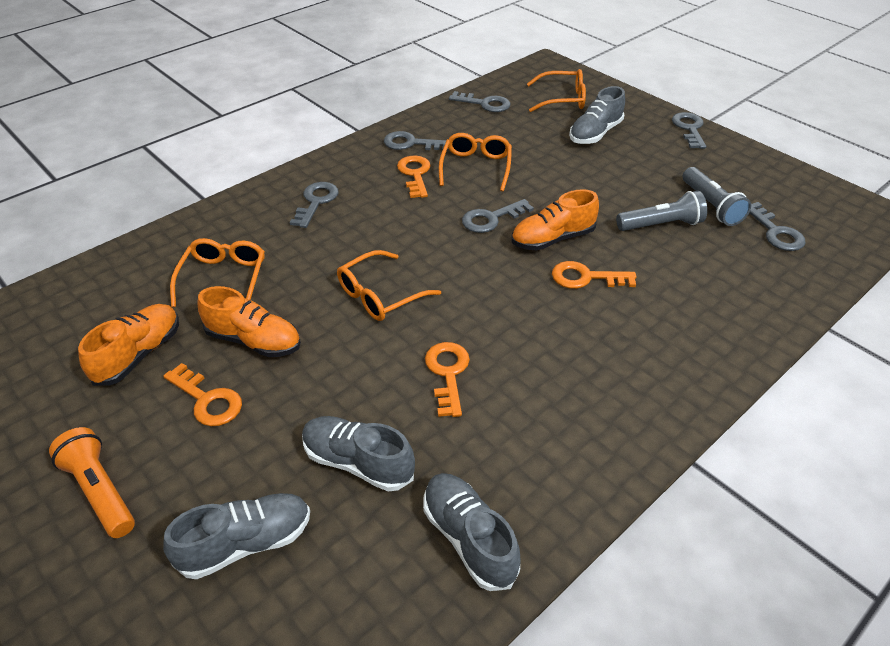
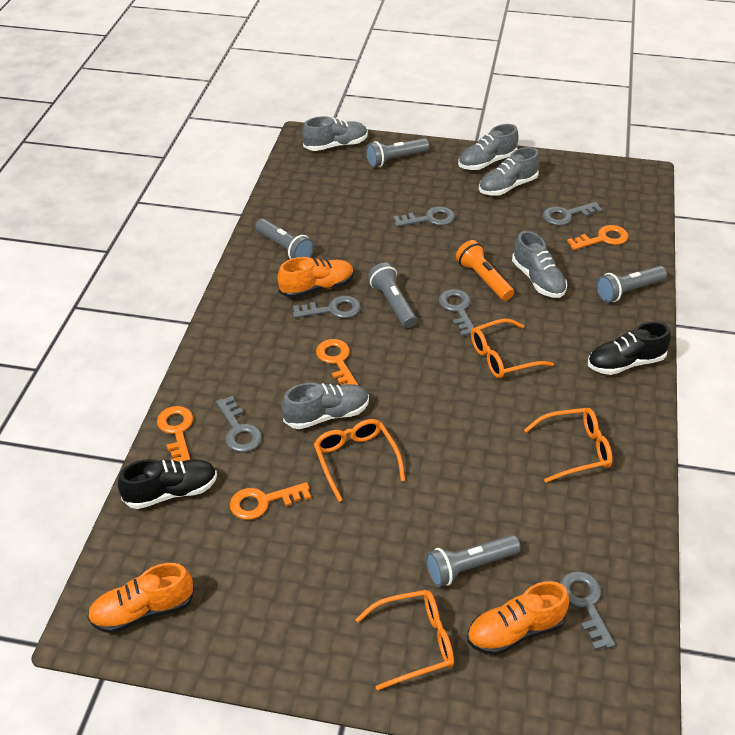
black shoe: 0 -> 2
grey flashlight: 2 -> 5
grey shoe: 4 -> 5

